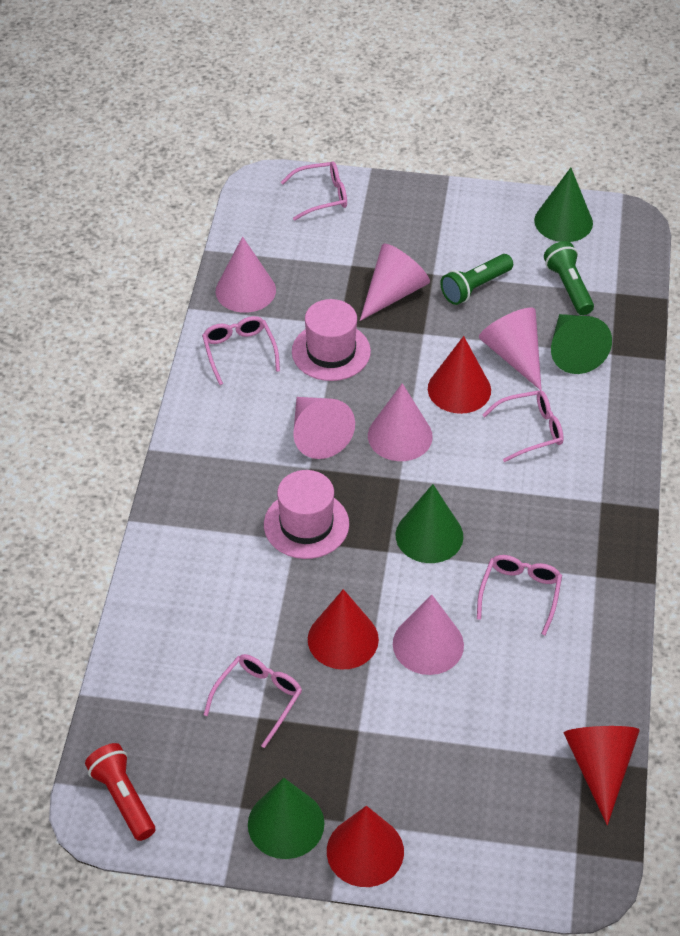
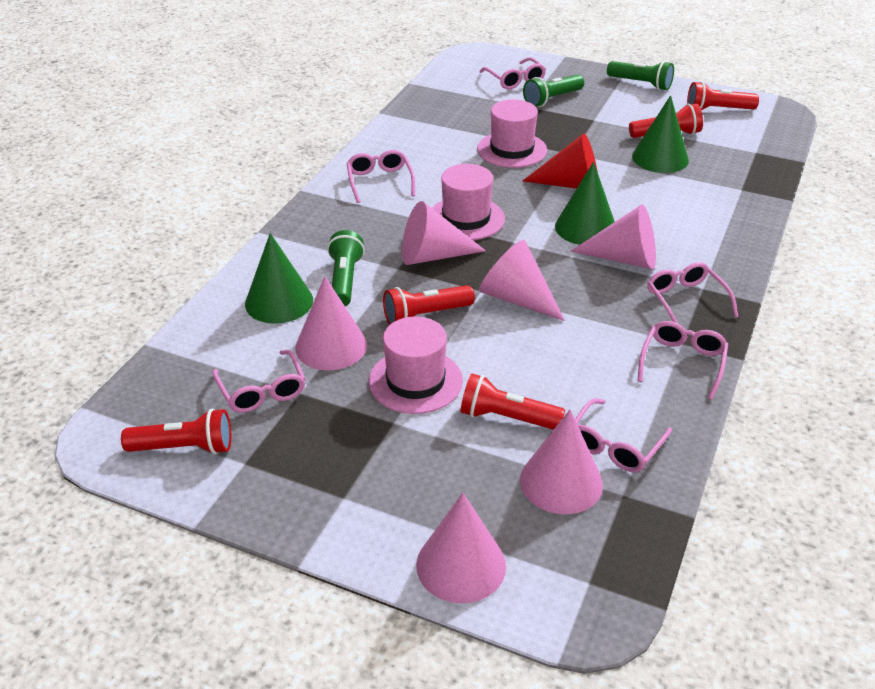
green cone: 4 -> 3
green flashlight: 2 -> 3
pink glasses: 5 -> 6
pink hat: 2 -> 3
red cone: 4 -> 1
red flashlight: 1 -> 5

